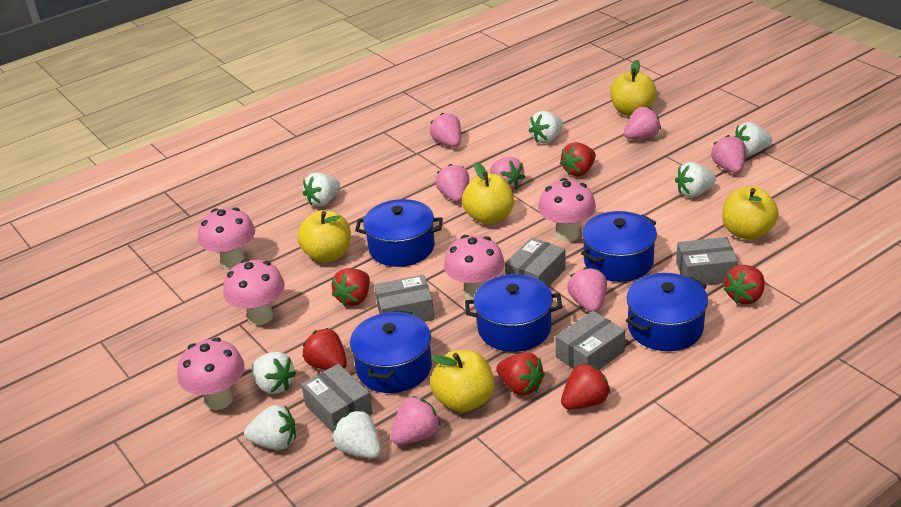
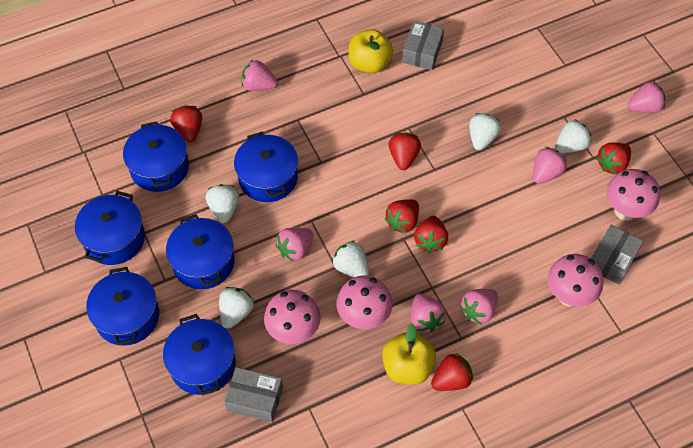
blue pot: 5 -> 6
grey box: 5 -> 3
pink mushroom: 5 -> 4
pink strawberry: 7 -> 6
white strawberry: 7 -> 5
yellow apple: 5 -> 2

